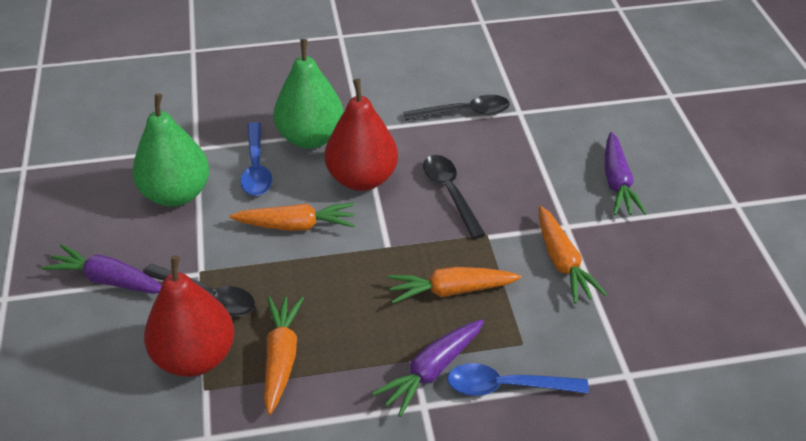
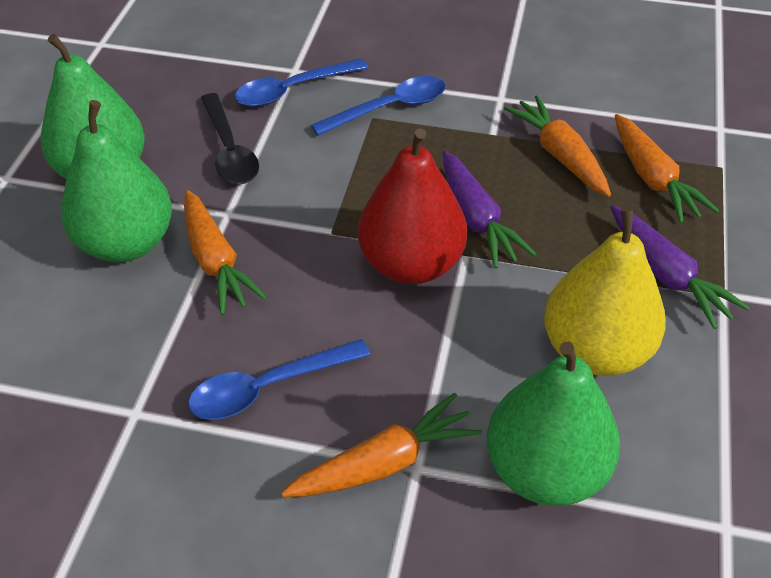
black spoon: 3 -> 1
blue spoon: 2 -> 3
green pear: 2 -> 3
purple carrot: 3 -> 2
red pear: 2 -> 1
yellow pear: 0 -> 1

